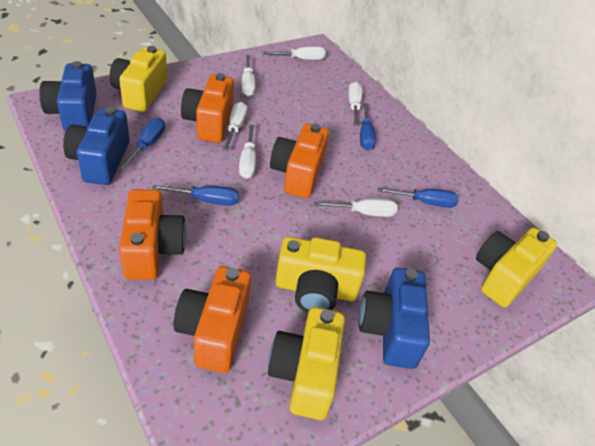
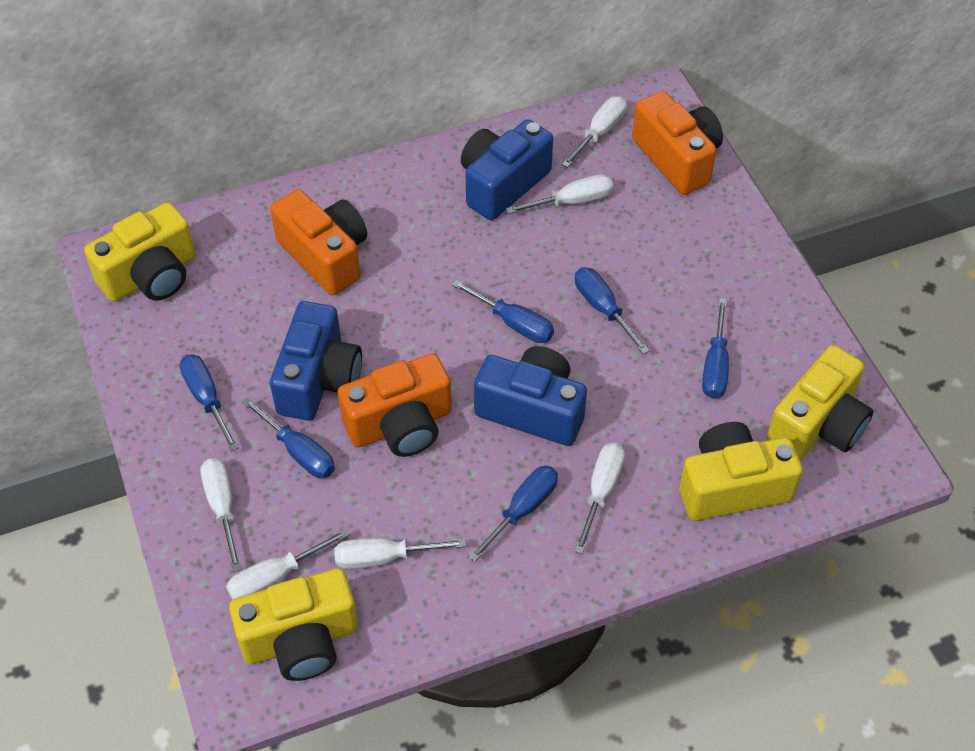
blue screwdriver: 4 -> 6
orange camera: 4 -> 3

